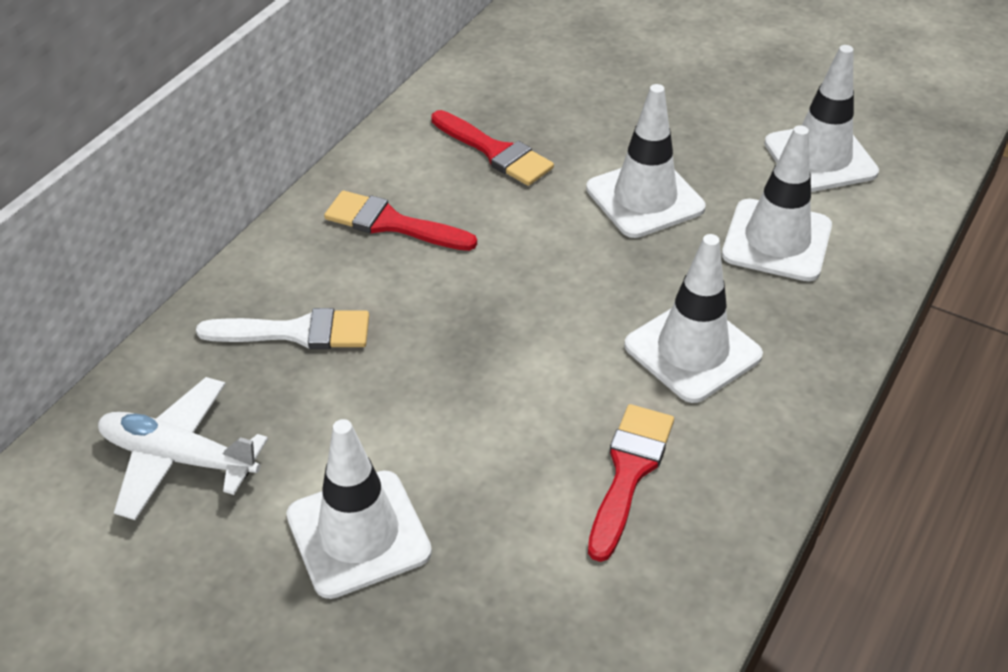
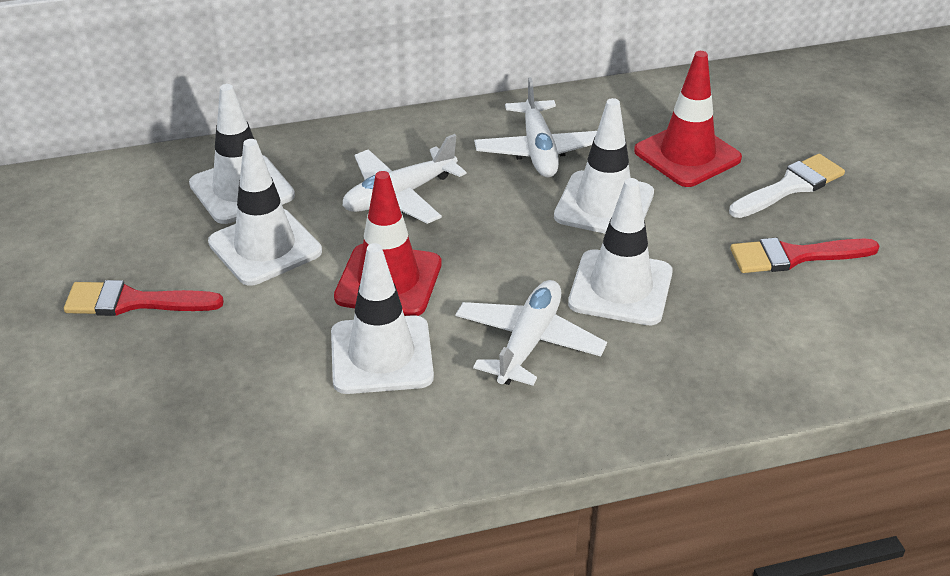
red brush: 3 -> 2
red traffic cone: 0 -> 2
white plane: 1 -> 3

